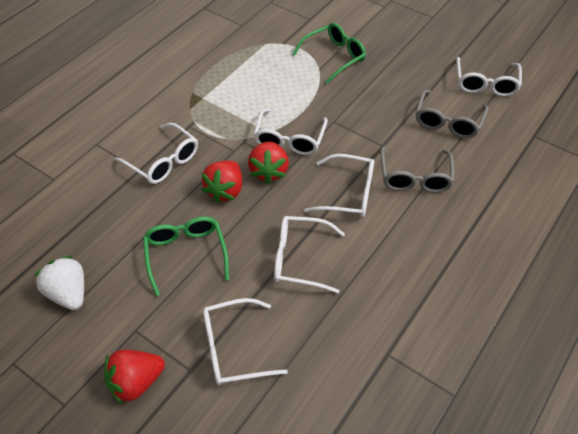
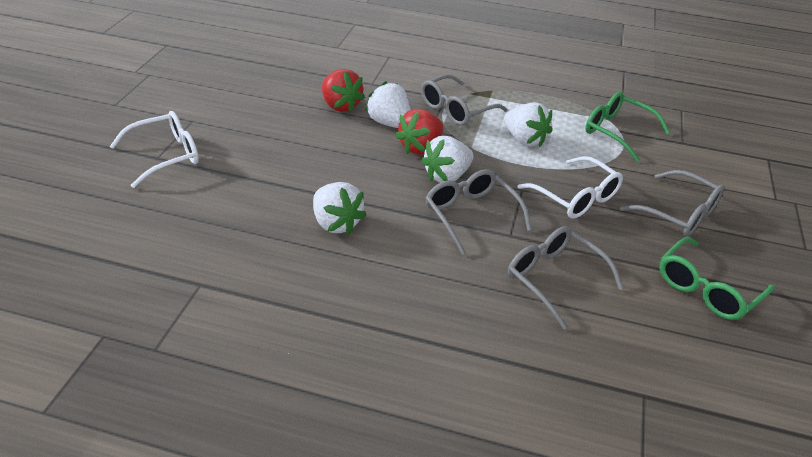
grey glasses: 2 -> 4
red strawberry: 3 -> 2
white glasses: 6 -> 2
white strawberry: 1 -> 4

